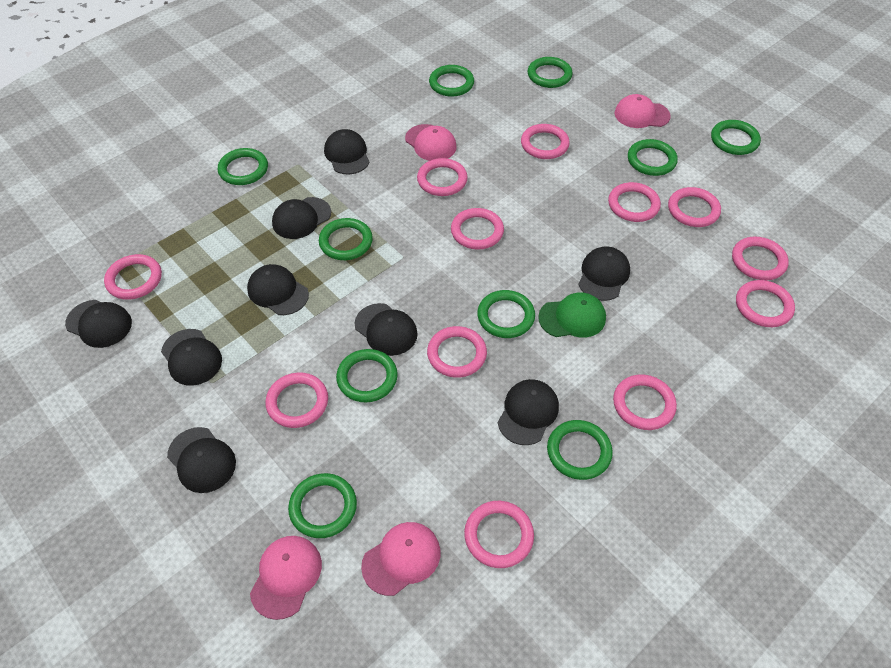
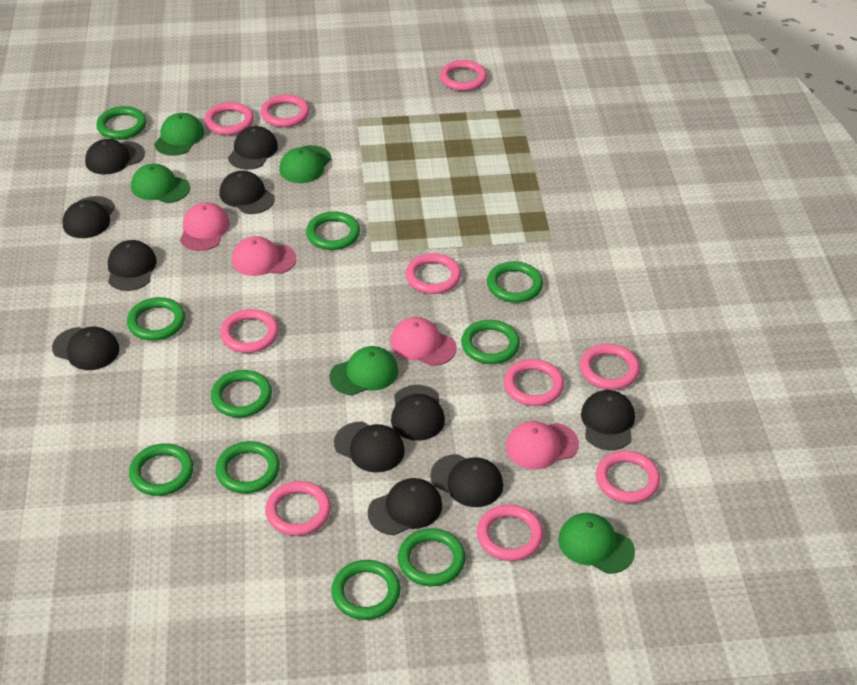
black cap: 9 -> 11
green cap: 1 -> 5
pink ring: 12 -> 10

